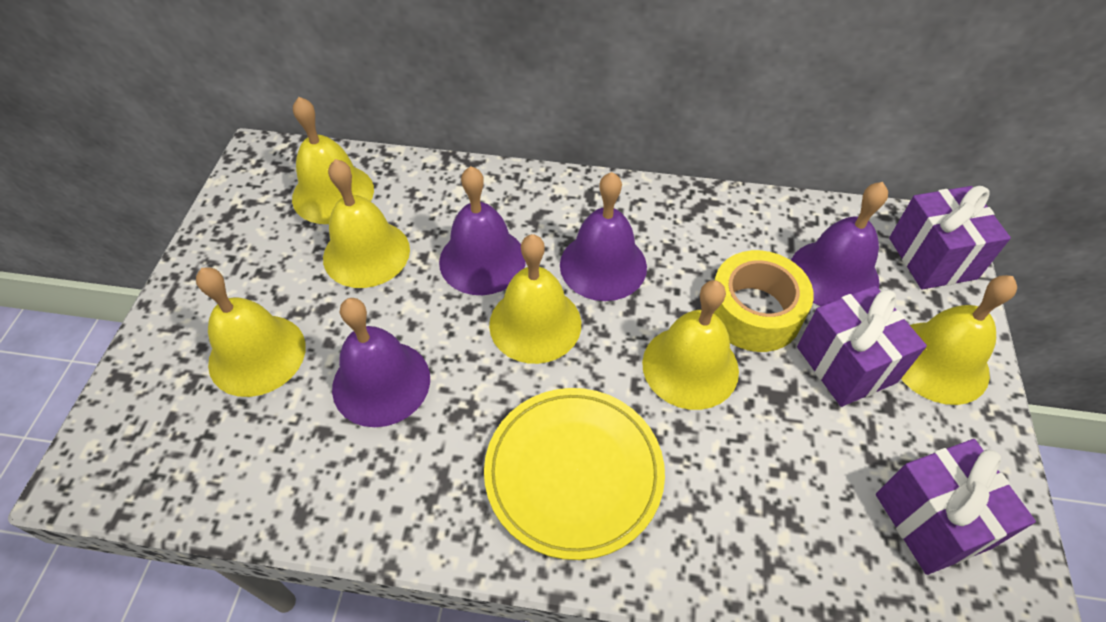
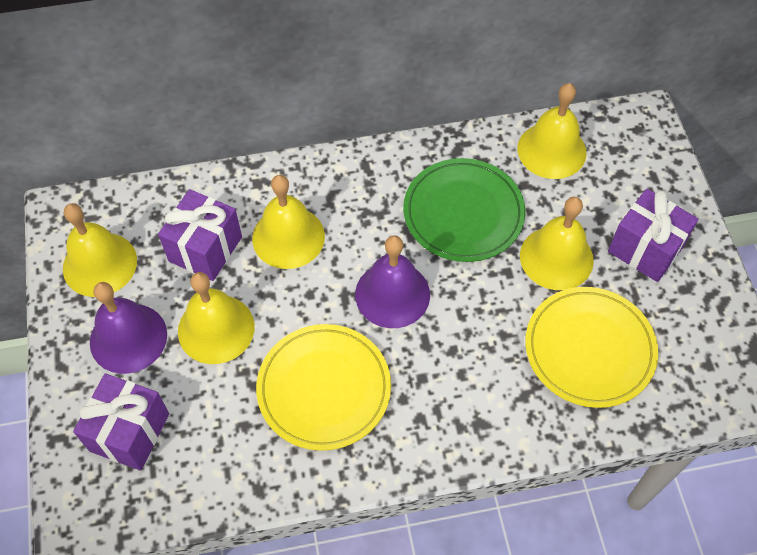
green plate: 0 -> 1
purple bell: 4 -> 2
yellow bell: 6 -> 5
yellow plate: 1 -> 2
yellow tape: 1 -> 0

